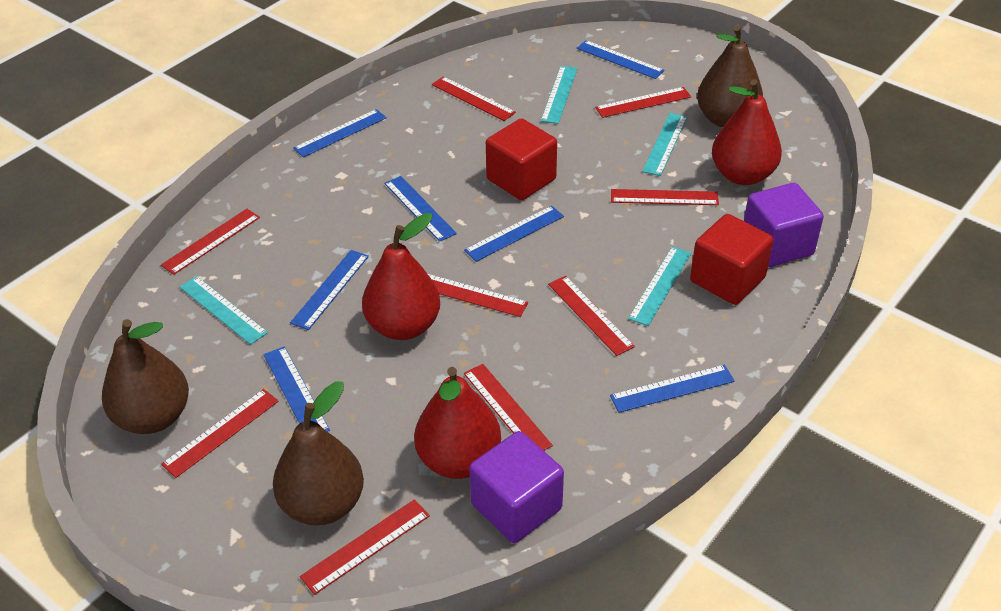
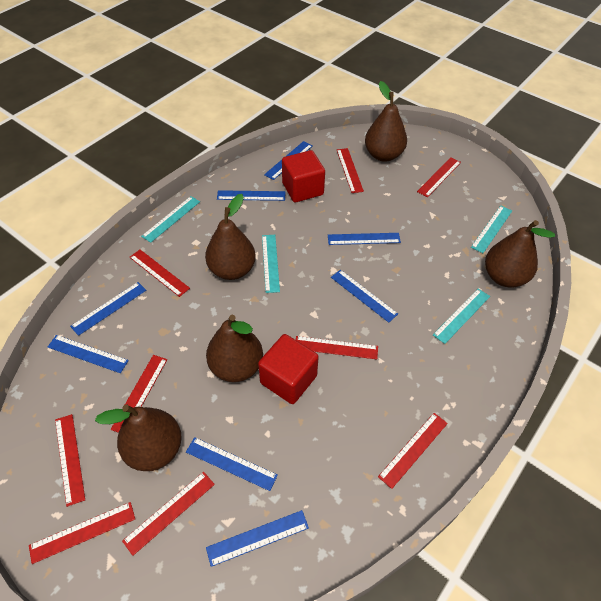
blue ruler: 7 -> 8
brown pear: 3 -> 5
purple cube: 2 -> 0
red pear: 3 -> 0

